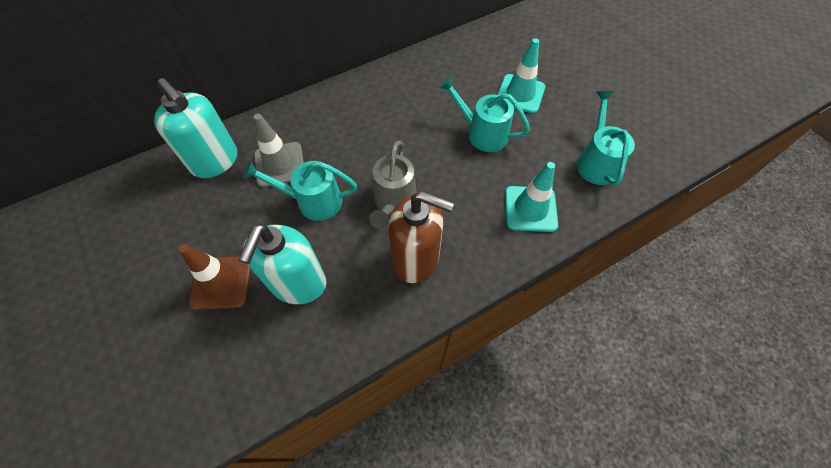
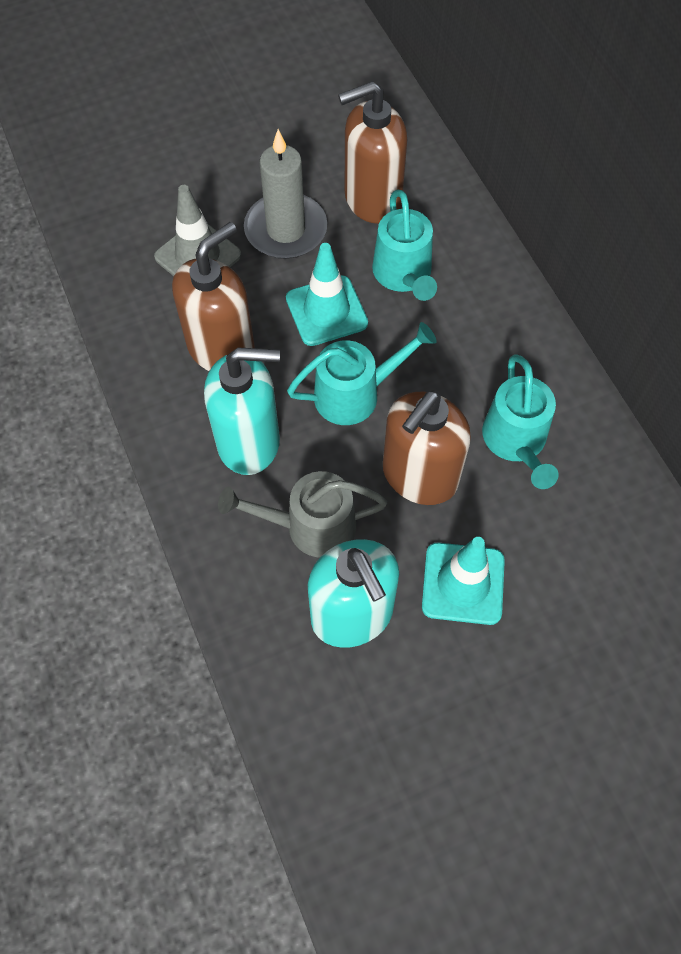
brown soap dispenser: 1 -> 3
brown traffic cone: 1 -> 0
grey candle: 0 -> 1

